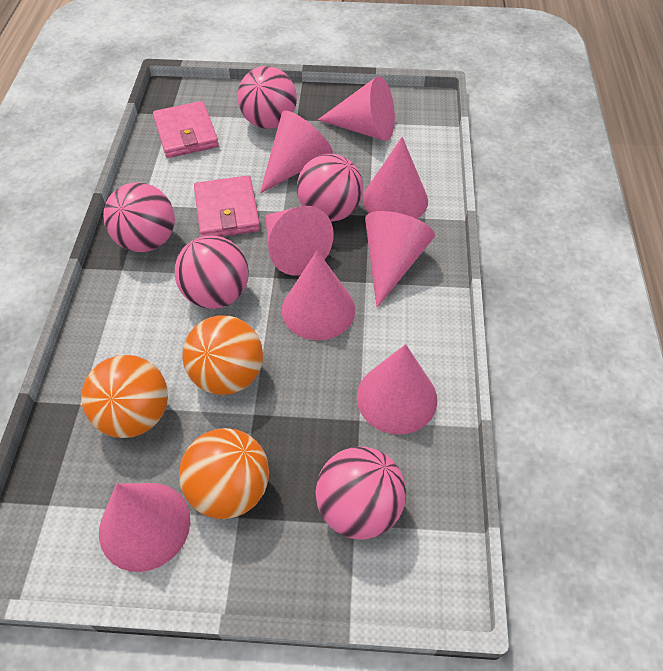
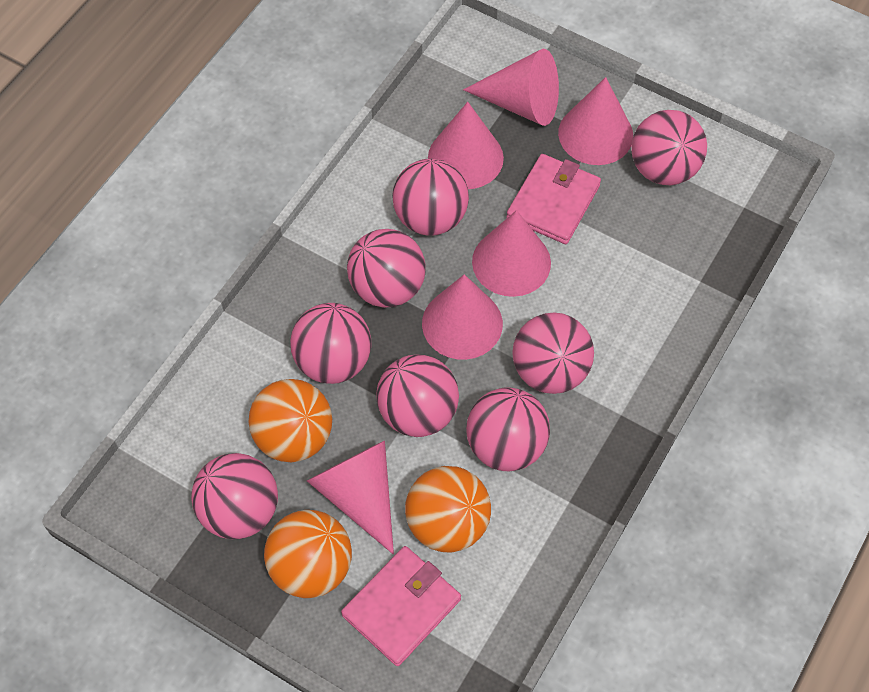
pink ball: 5 -> 8
pink cone: 8 -> 6

